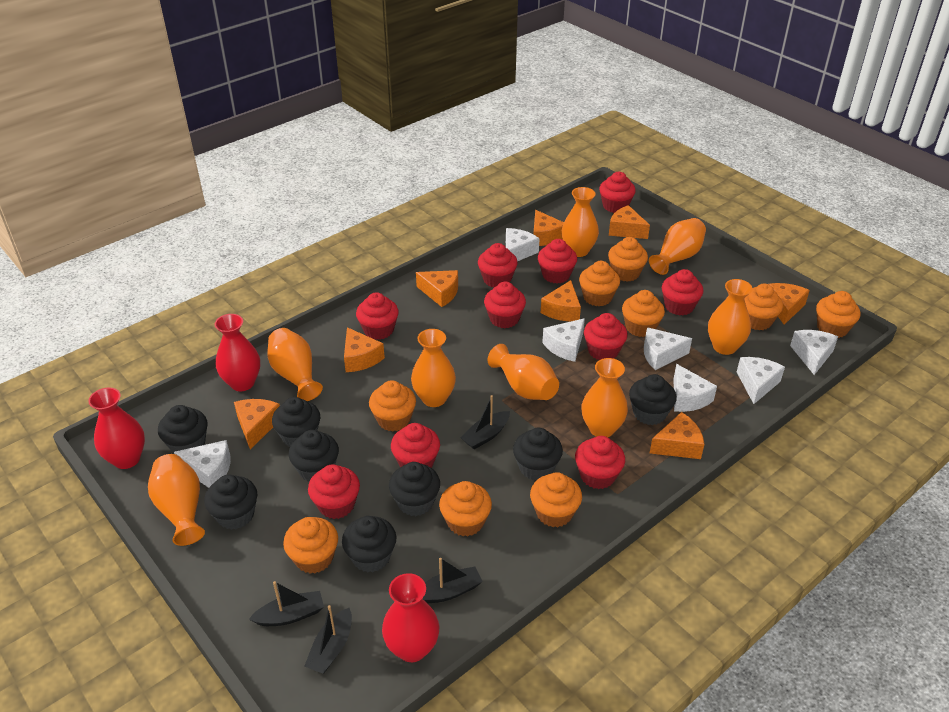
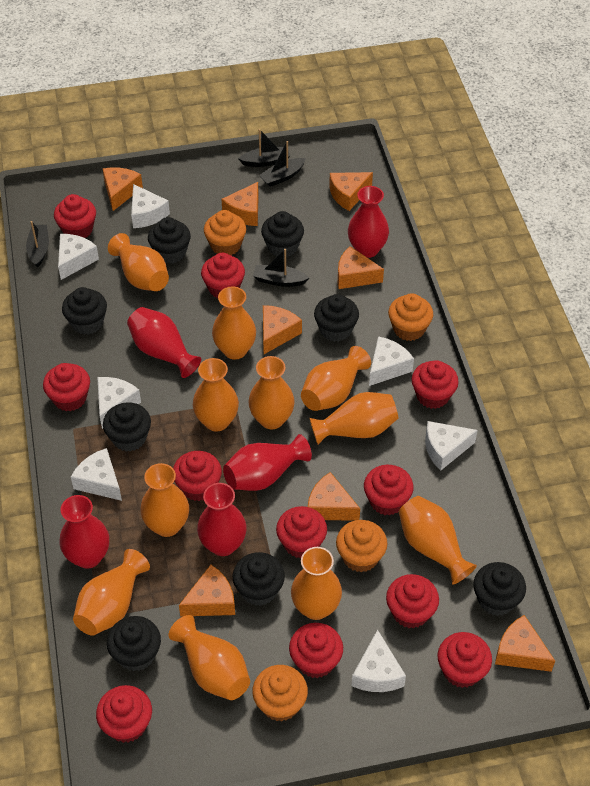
orange cupcake: 9 -> 4
orange vase: 8 -> 11
red cupcake: 10 -> 11
red vase: 3 -> 5

